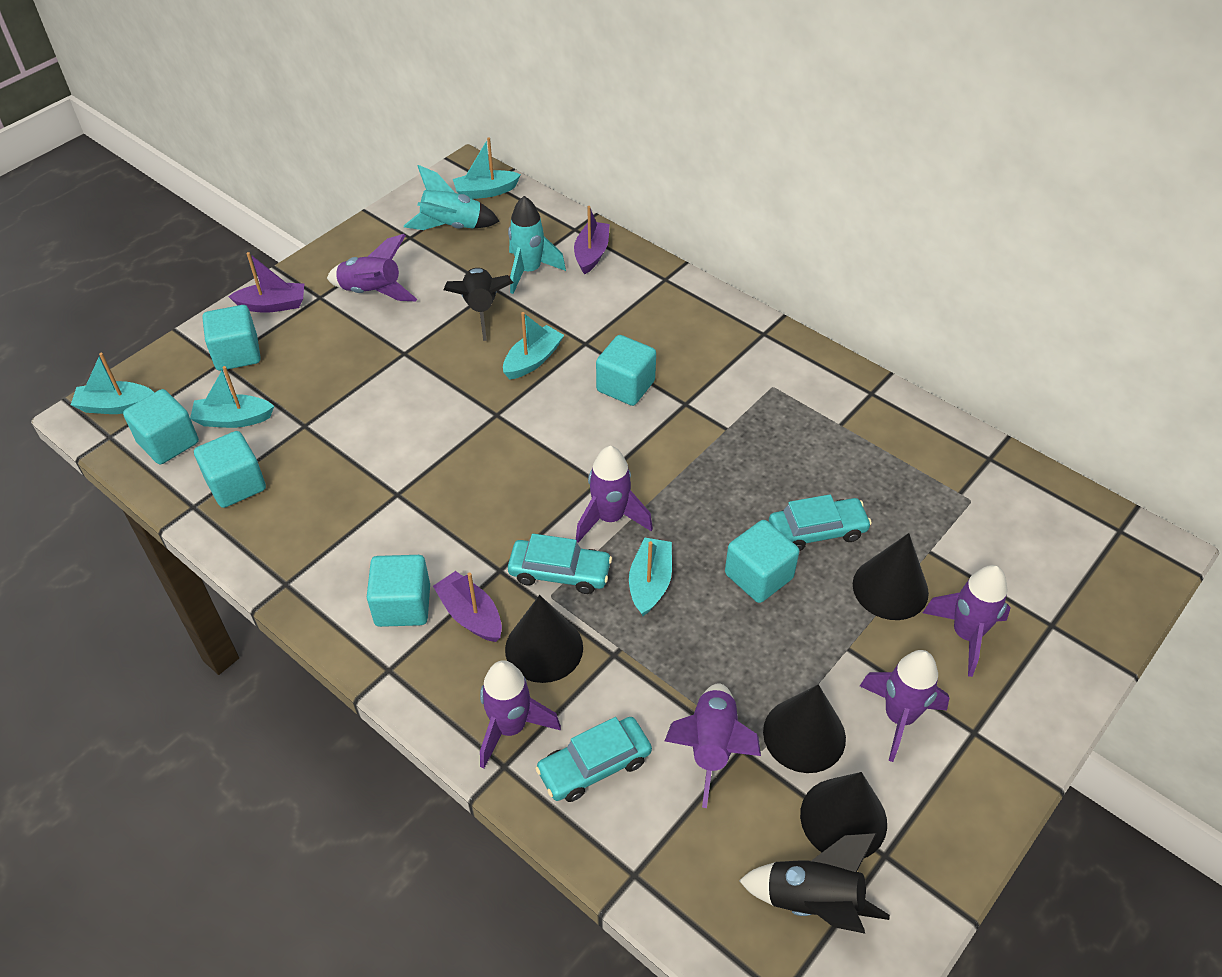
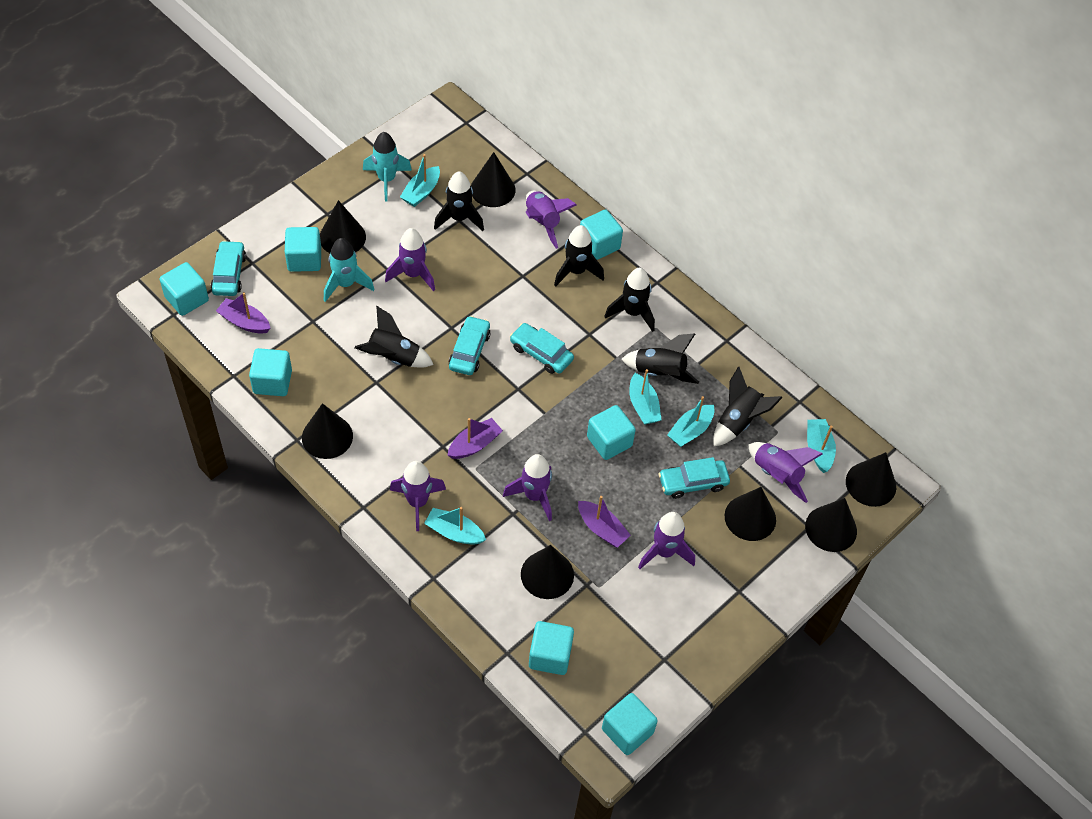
black cone: 4 -> 7
black rocket: 2 -> 6
turquoise car: 3 -> 4
turquoise cube: 6 -> 7

